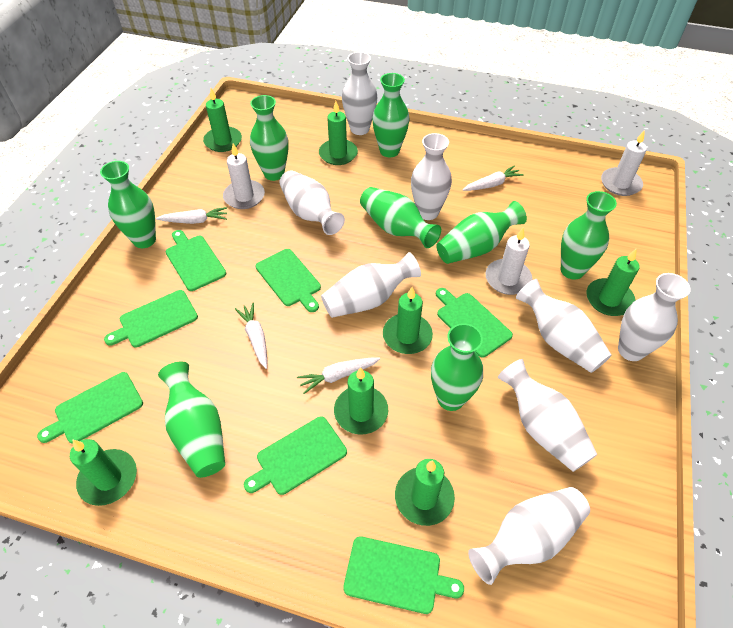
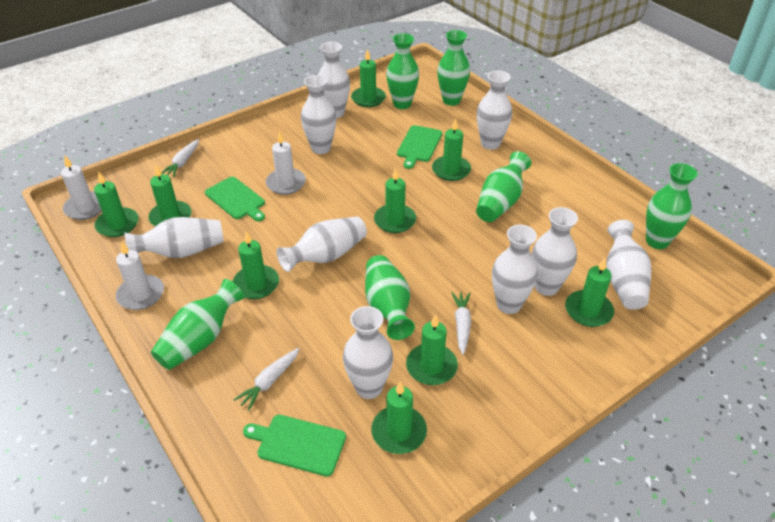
green candle: 7 -> 9
green cutting board: 7 -> 3
green vase: 8 -> 6
white carrot: 4 -> 3
white vase: 8 -> 9

